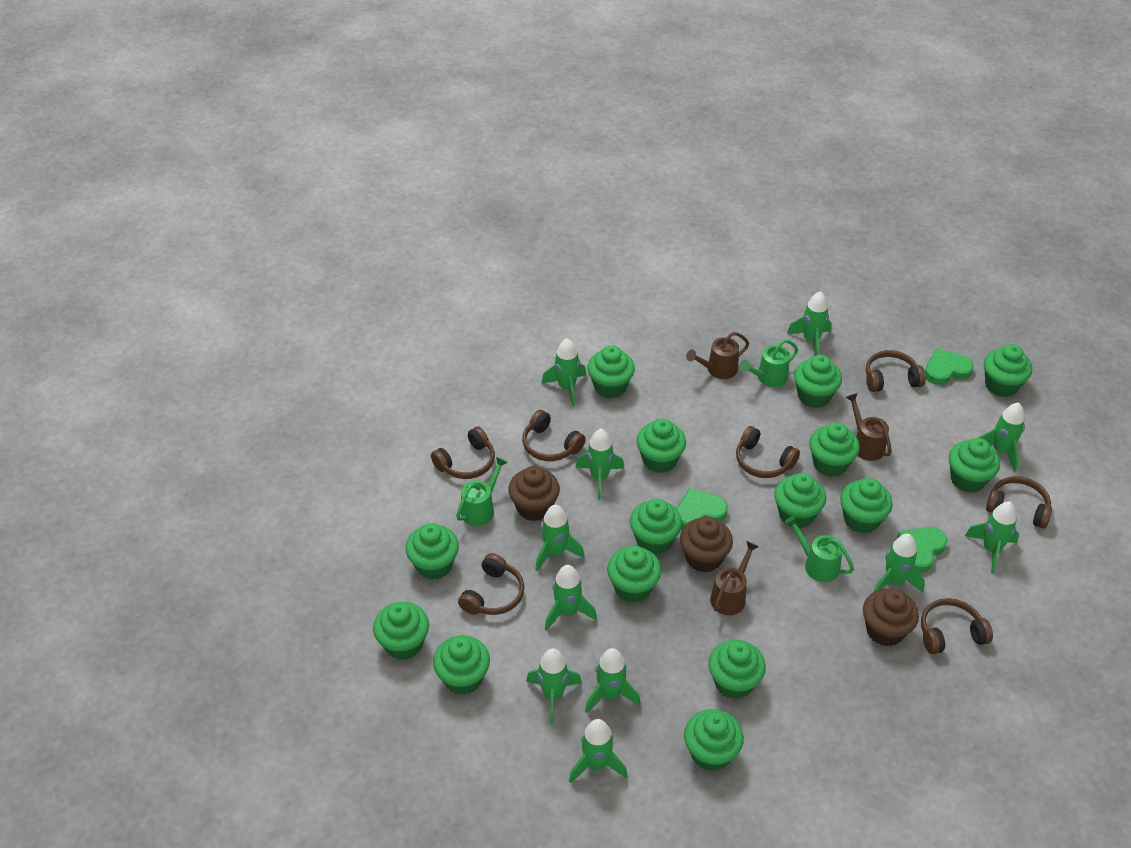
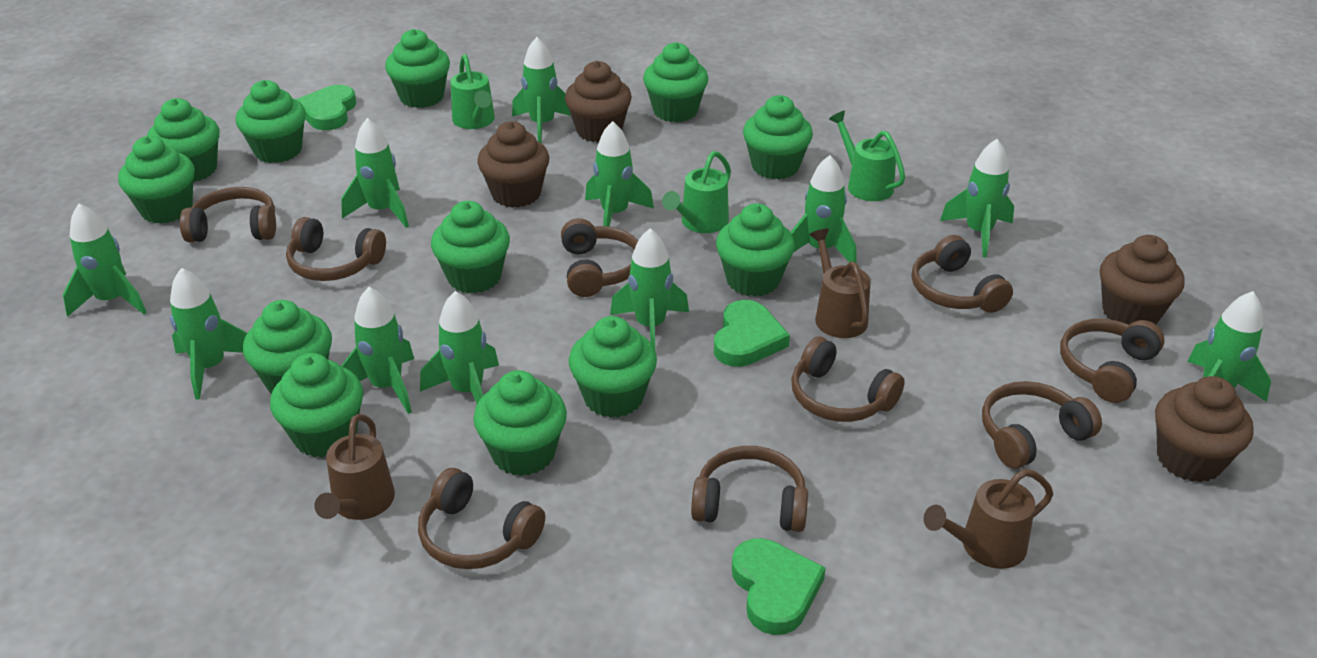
brown cupcake: 3 -> 4
brown headphones: 7 -> 9
green cupcake: 15 -> 12

